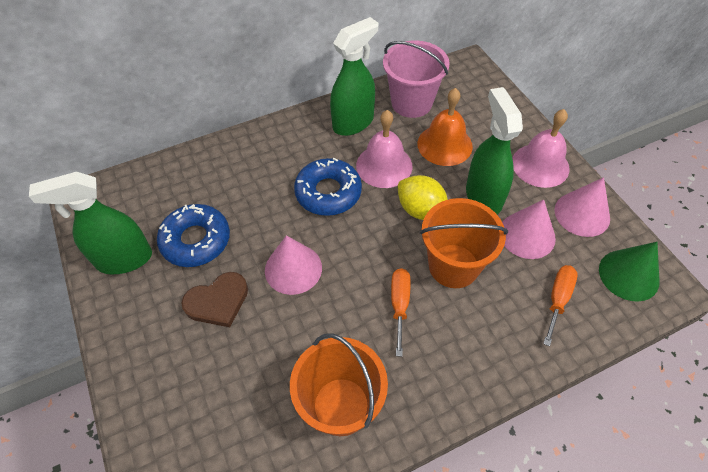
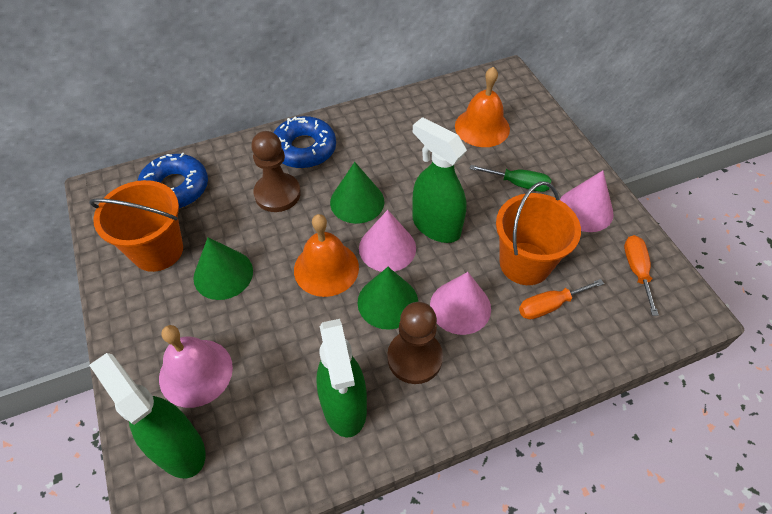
brown heart: 1 -> 0
brown pawn: 0 -> 2
green cone: 1 -> 3
green screwdriver: 0 -> 1
orange bell: 1 -> 2
pink bell: 2 -> 1
pink bucket: 1 -> 0
yellow lemon: 1 -> 0

